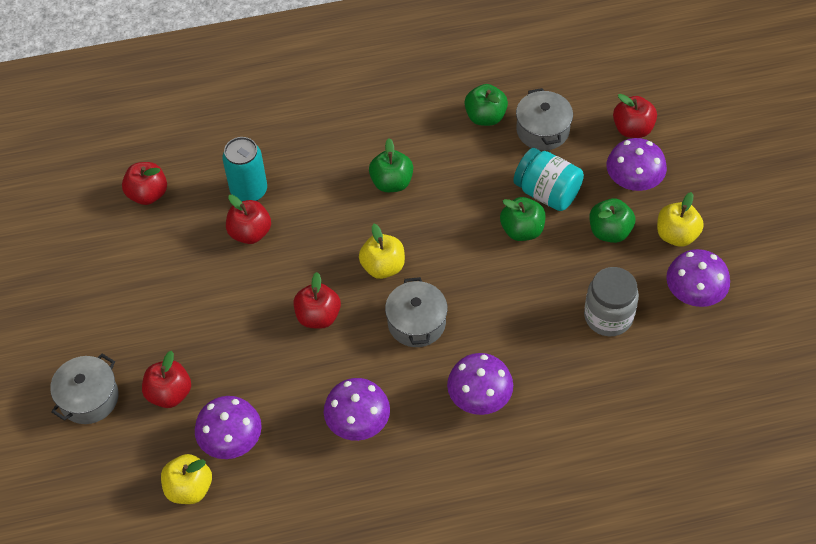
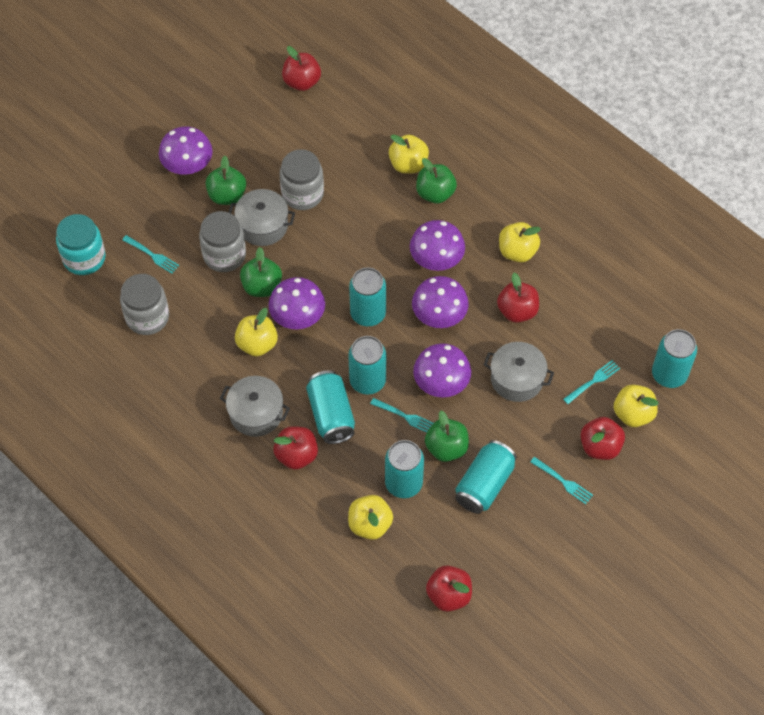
grey jar: 1 -> 3
turquoise can: 1 -> 6
turquoise fork: 0 -> 4
yellow apple: 3 -> 5

